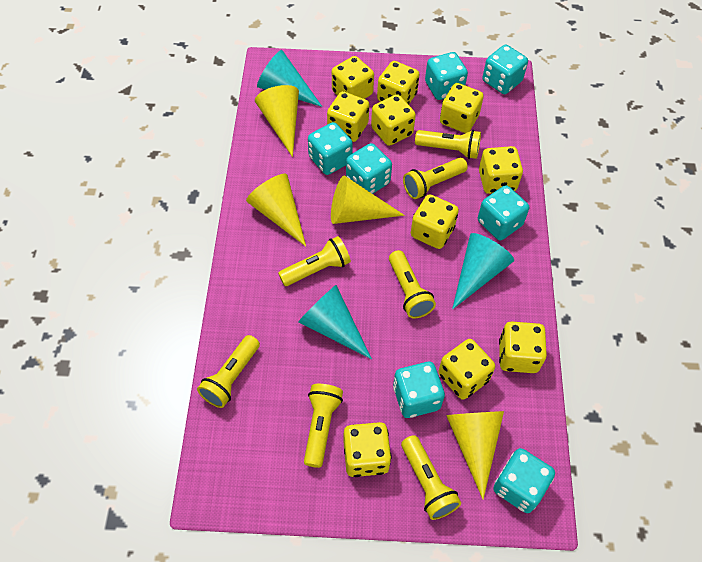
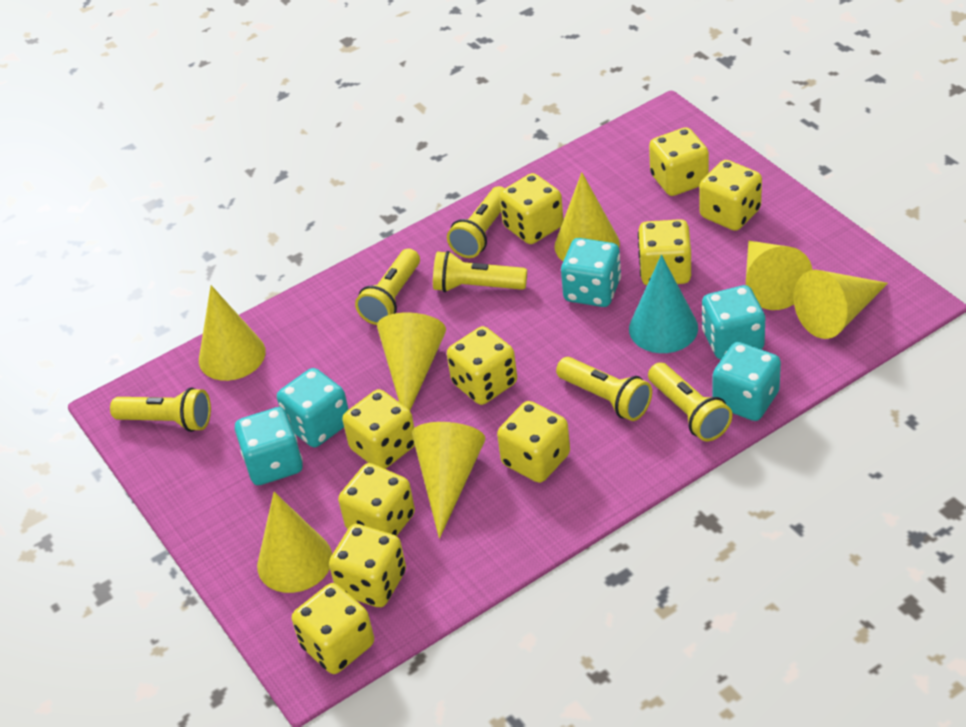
turquoise cone: 3 -> 1
turquoise dice: 7 -> 5
yellow cone: 4 -> 7
yellow flashlight: 7 -> 6

